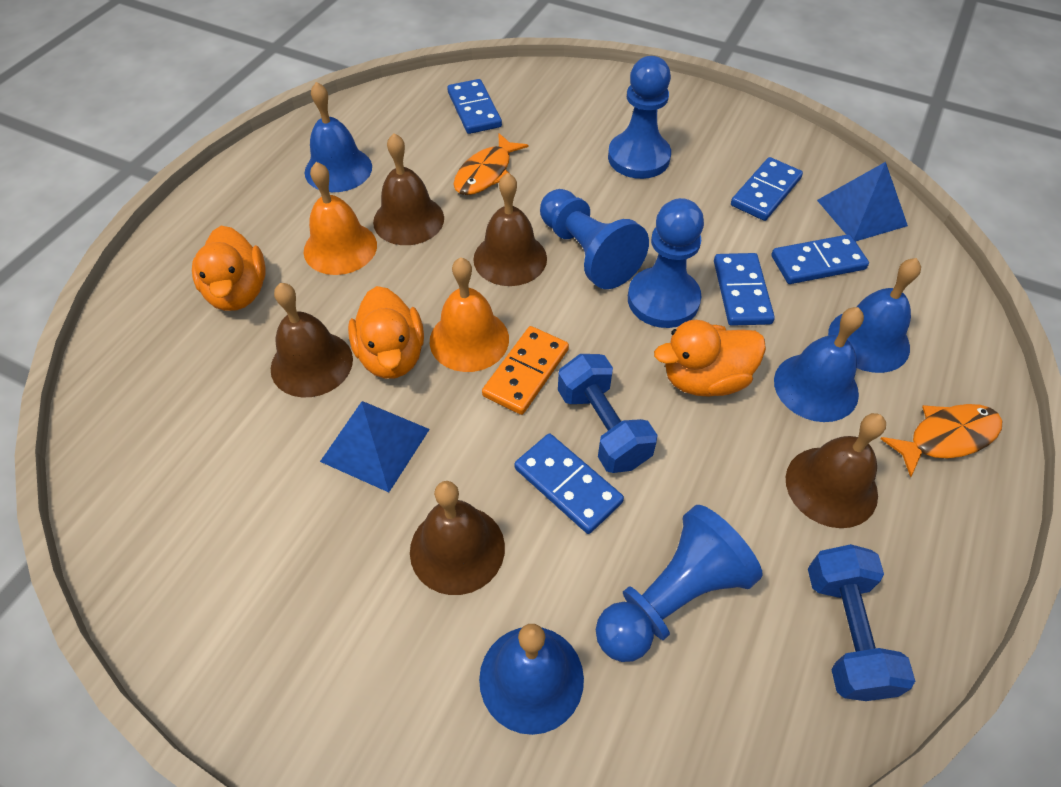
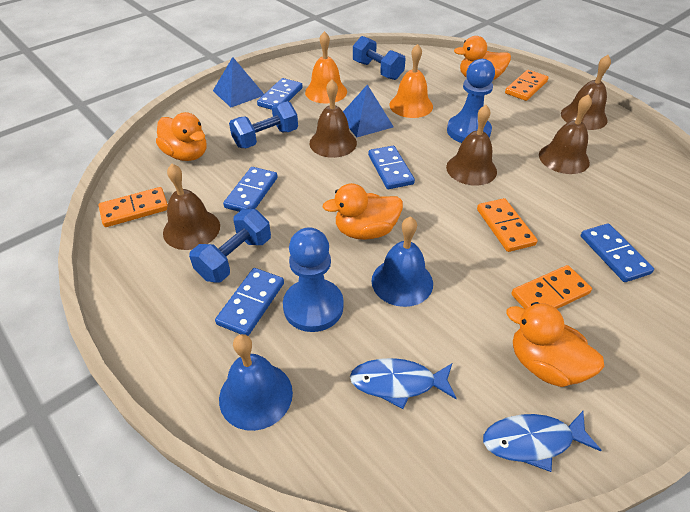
blue bell: 4 -> 2
blue dumbbell: 2 -> 3
blue fish: 0 -> 2
blue pawn: 4 -> 2
orange domino: 1 -> 4
orange duck: 3 -> 4
orange fish: 2 -> 0

